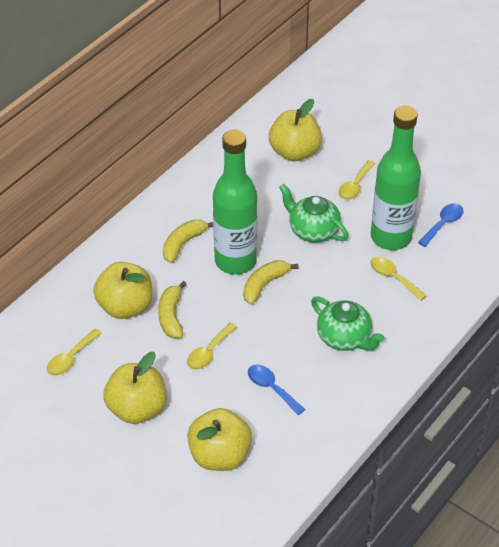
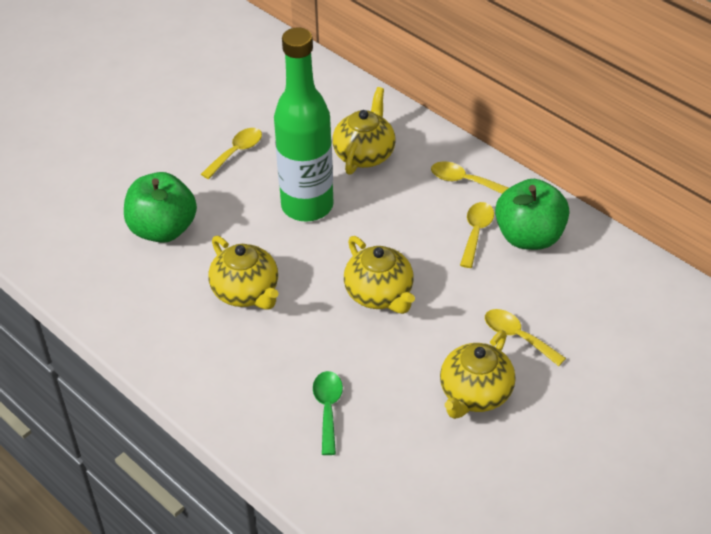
blue spoon: 2 -> 0
green apple: 0 -> 2
green bottle: 2 -> 1
green spoon: 0 -> 1
green teapot: 2 -> 0
yellow apple: 4 -> 0
yellow banana: 3 -> 0
yellow teapot: 0 -> 4

